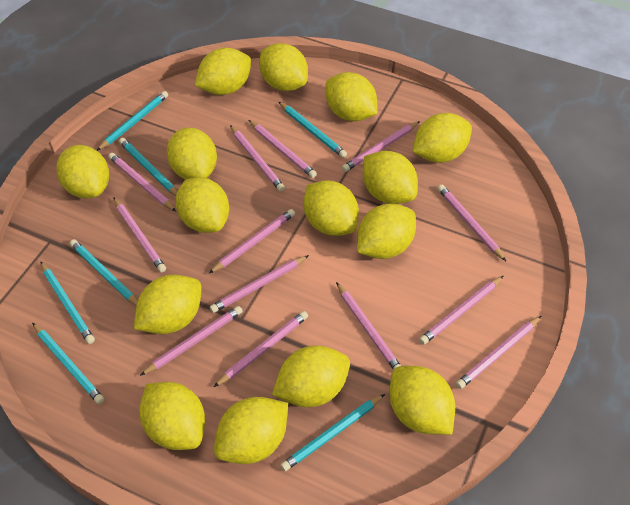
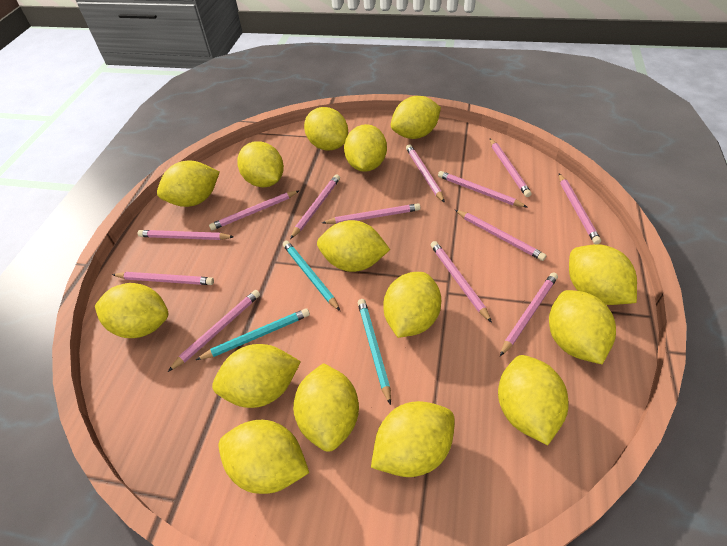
turquoise pencil: 7 -> 3

